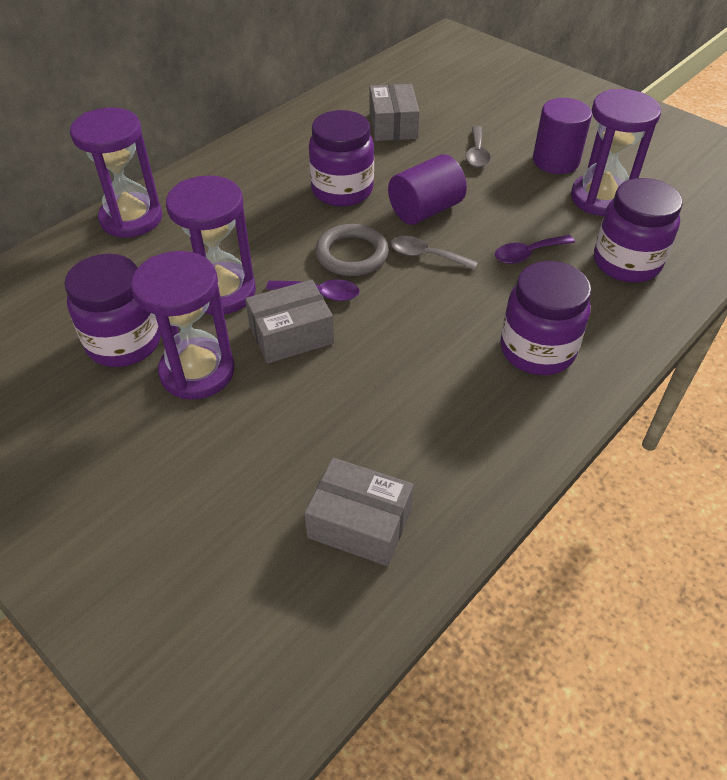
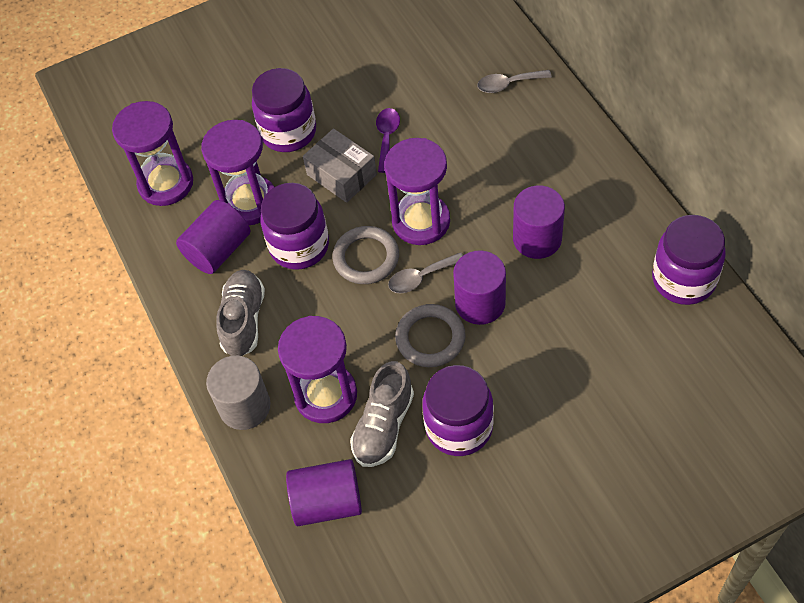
grey box: 3 -> 1
grey cylinder: 0 -> 1
grey ring: 1 -> 2
grey shoe: 0 -> 2
purple cylinder: 2 -> 4
purple spoon: 2 -> 1

